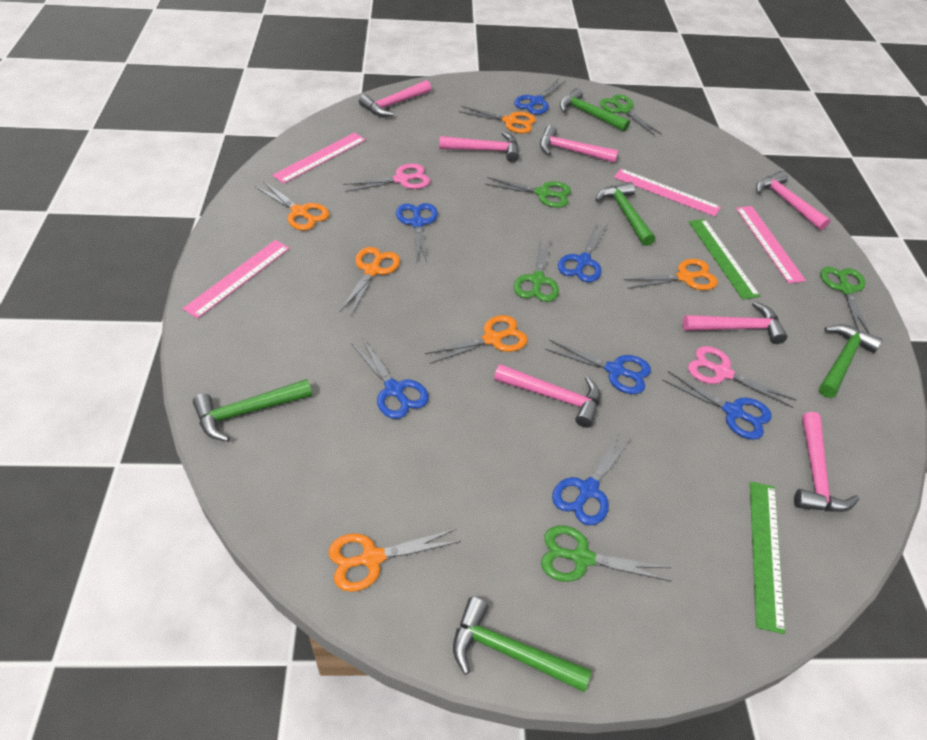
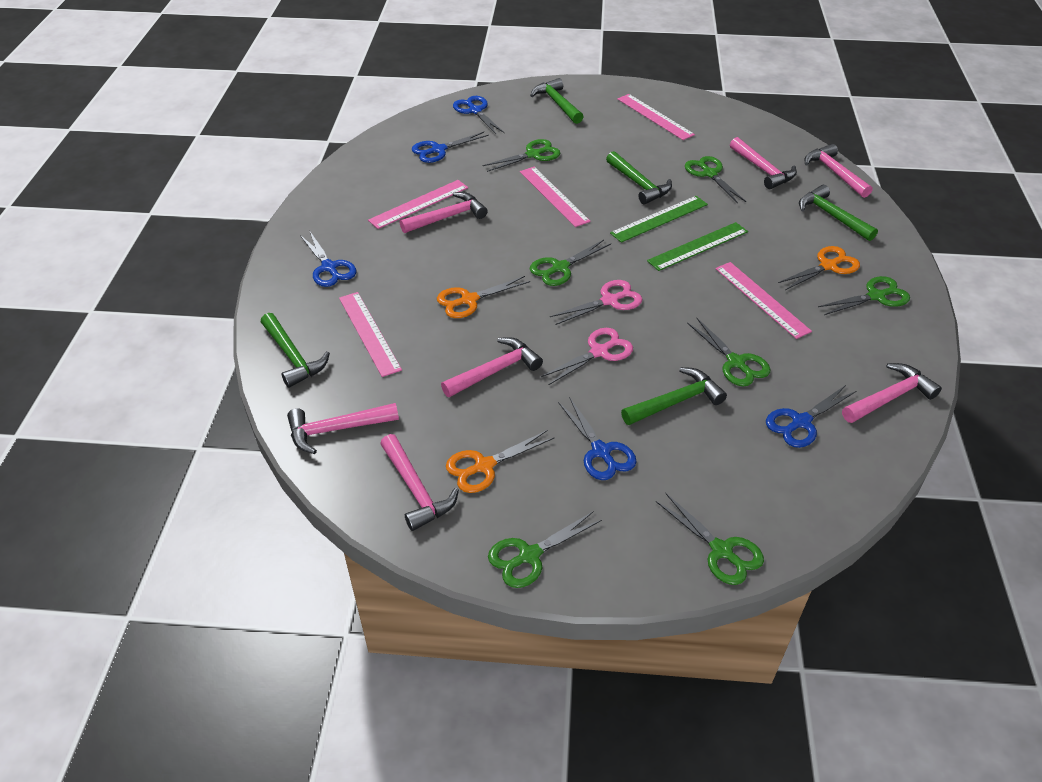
blue scissors: 7 -> 5
green scissors: 5 -> 7
orange scissors: 6 -> 3
pink ruler: 4 -> 5

